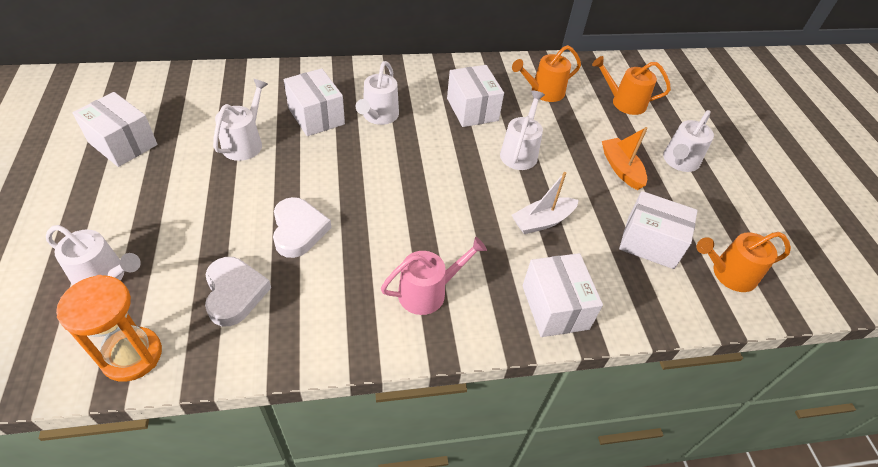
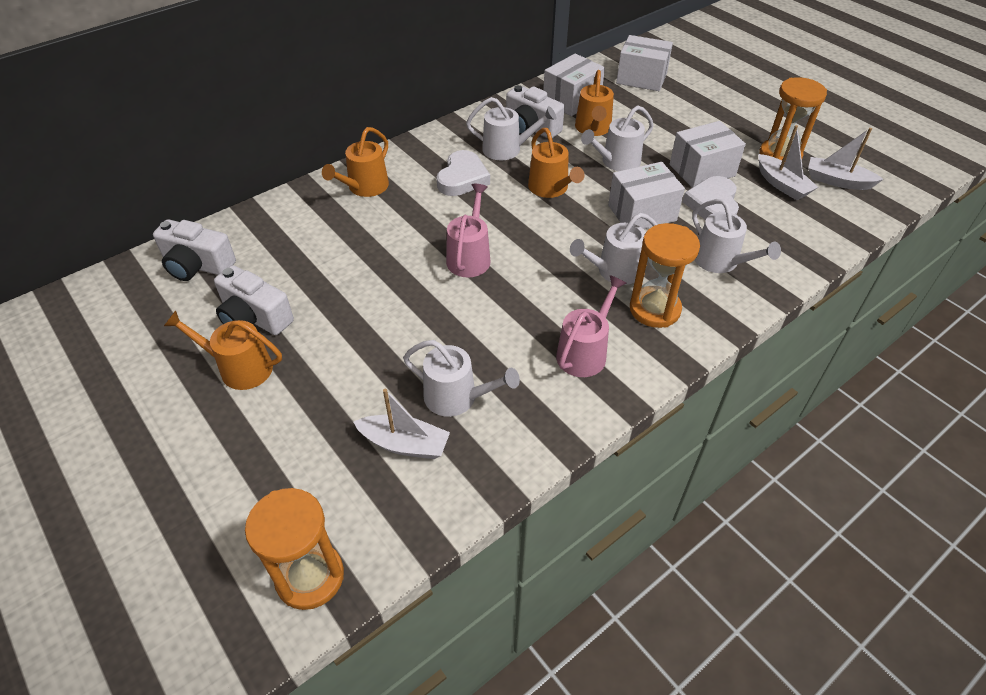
orange boat: 1 -> 0
orange hourglass: 1 -> 3
orange watering can: 3 -> 4
pink watering can: 1 -> 2
white boat: 1 -> 3
white box: 5 -> 4
white camera: 0 -> 3

